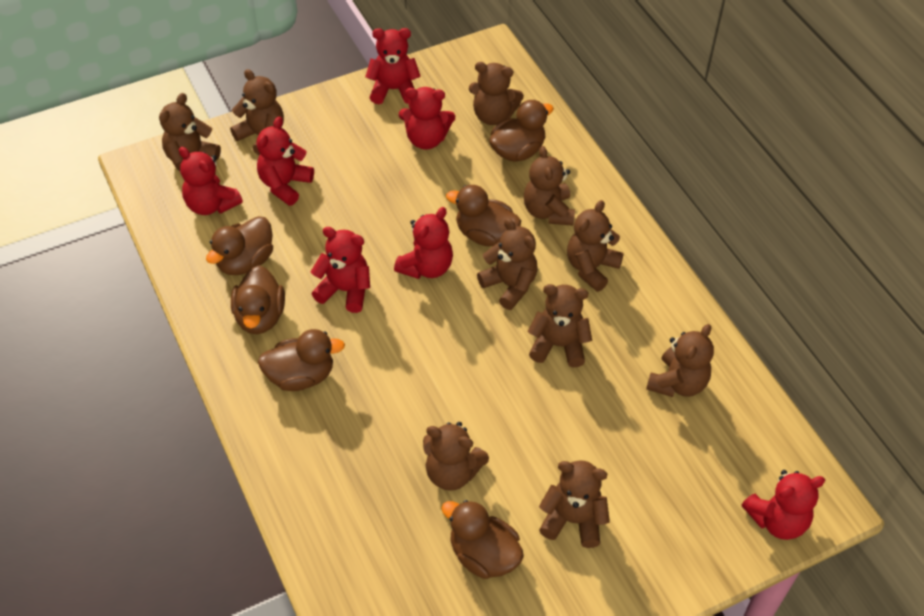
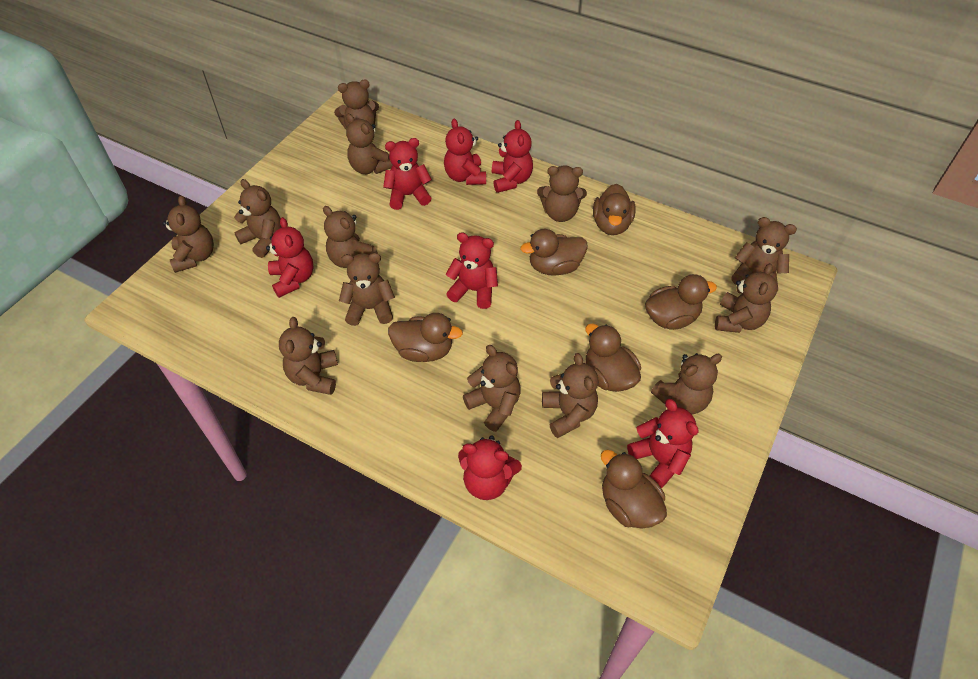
brown teddy bear: 10 -> 13

